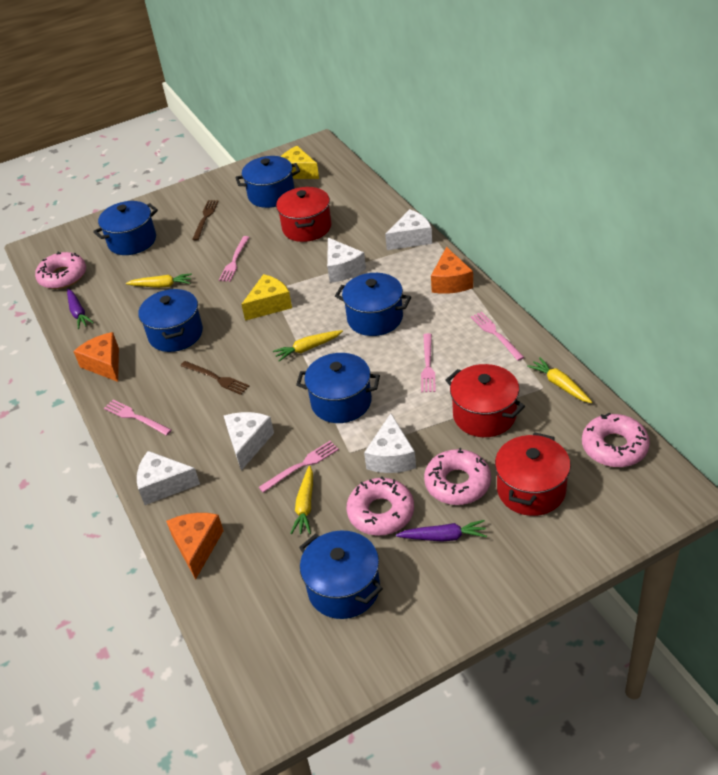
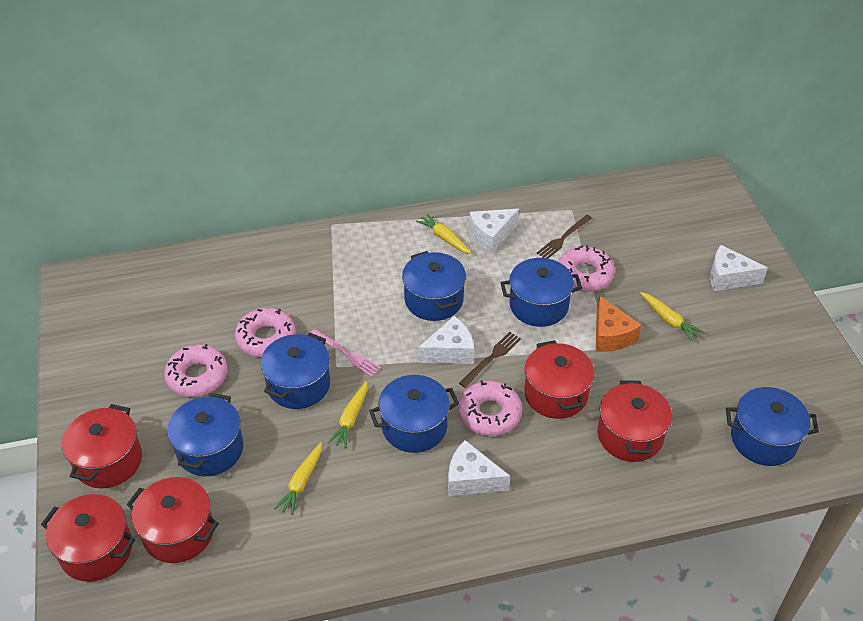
orange cheese: 3 -> 1
pink fork: 5 -> 1
purple carrot: 2 -> 0
red pot: 3 -> 5
white cheese: 5 -> 4
yellow cheese: 2 -> 0

